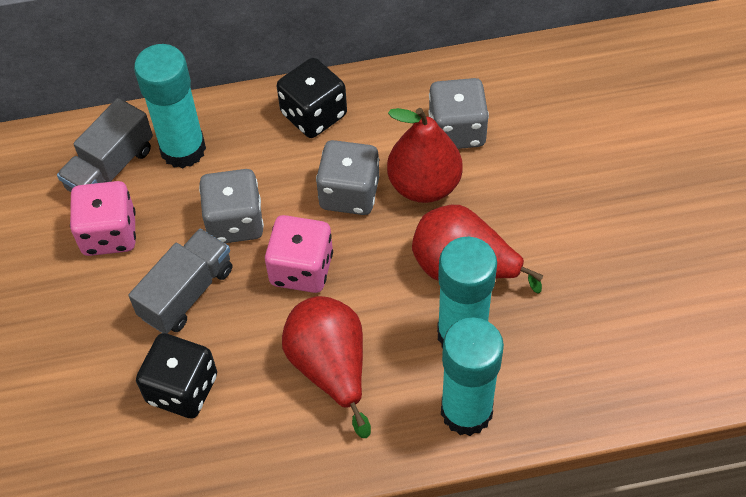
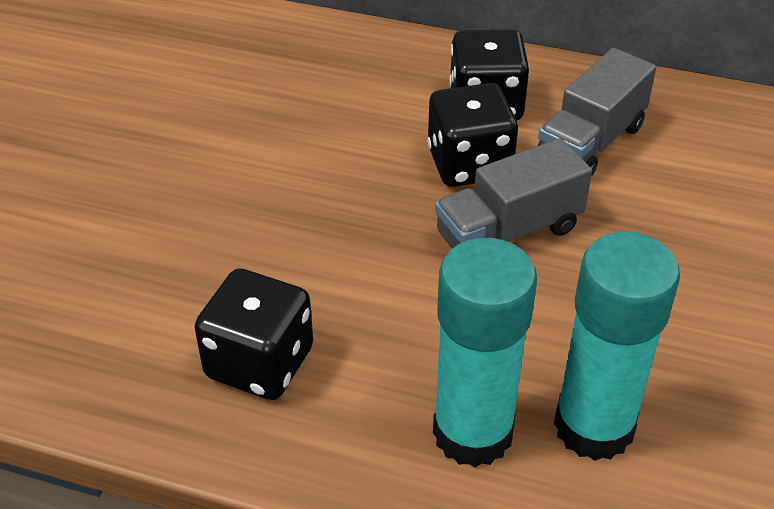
black dice: 2 -> 3
grey dice: 3 -> 0
pink dice: 2 -> 0
red pear: 3 -> 0
turquoise glue stick: 3 -> 2

